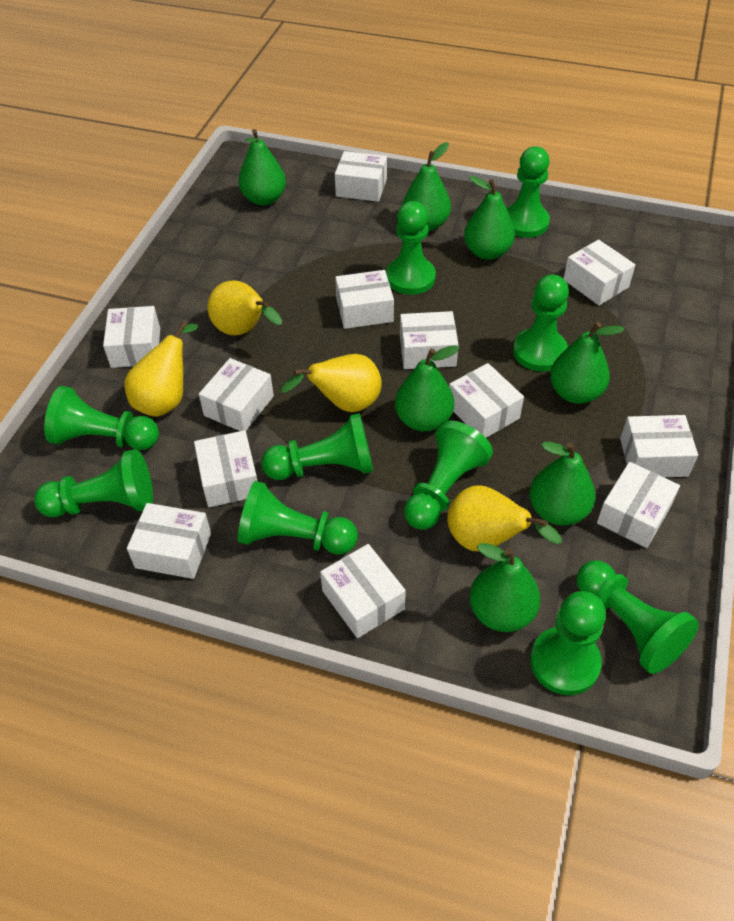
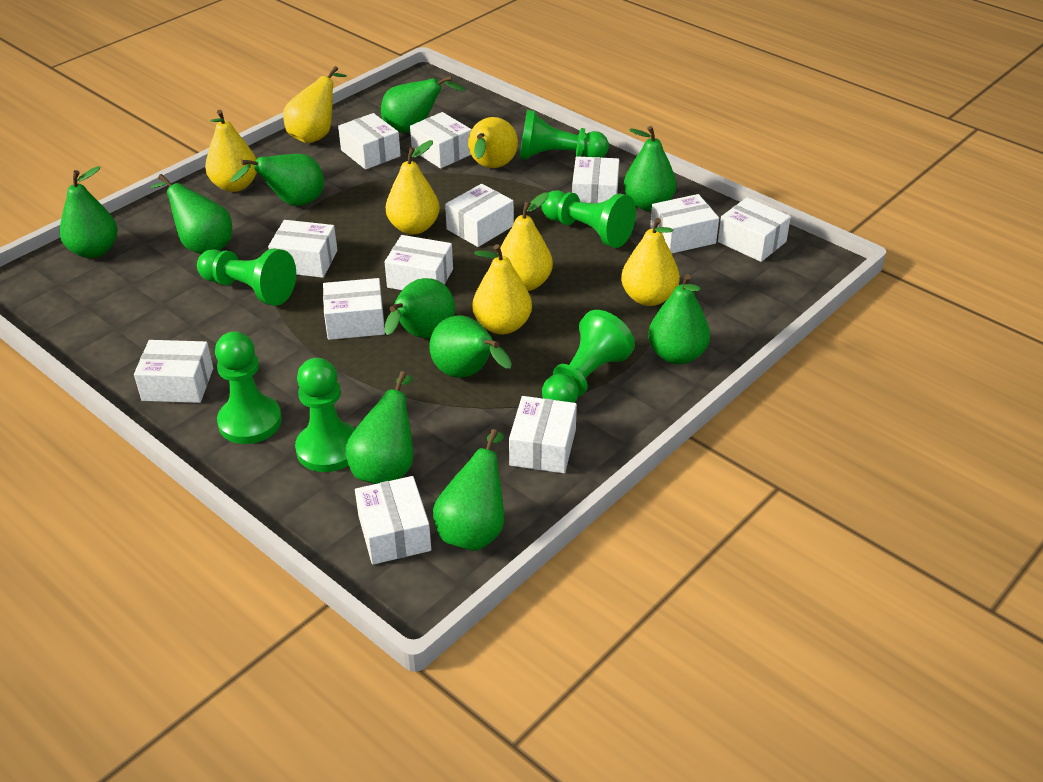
green pawn: 10 -> 6
green pear: 7 -> 10
yellow pear: 4 -> 7

